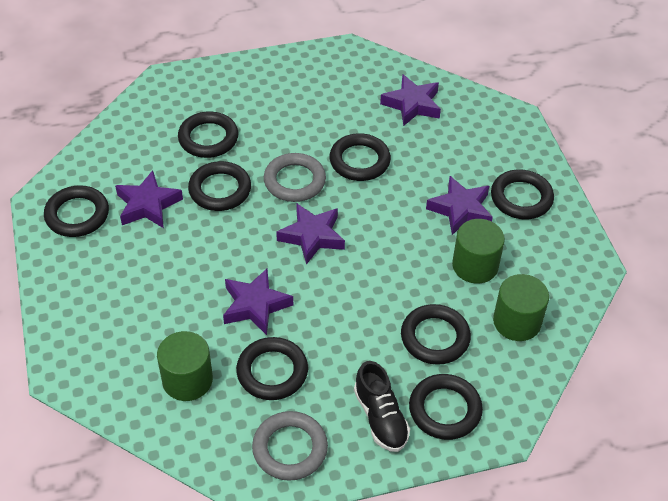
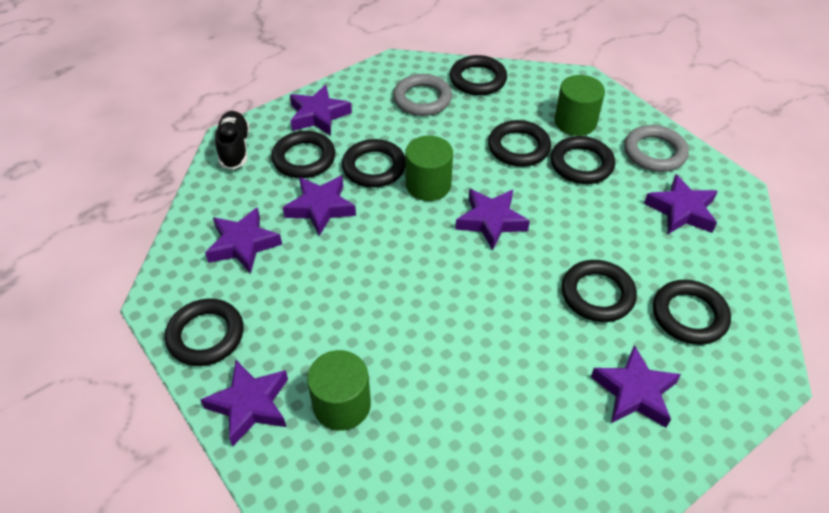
purple star: 5 -> 7

